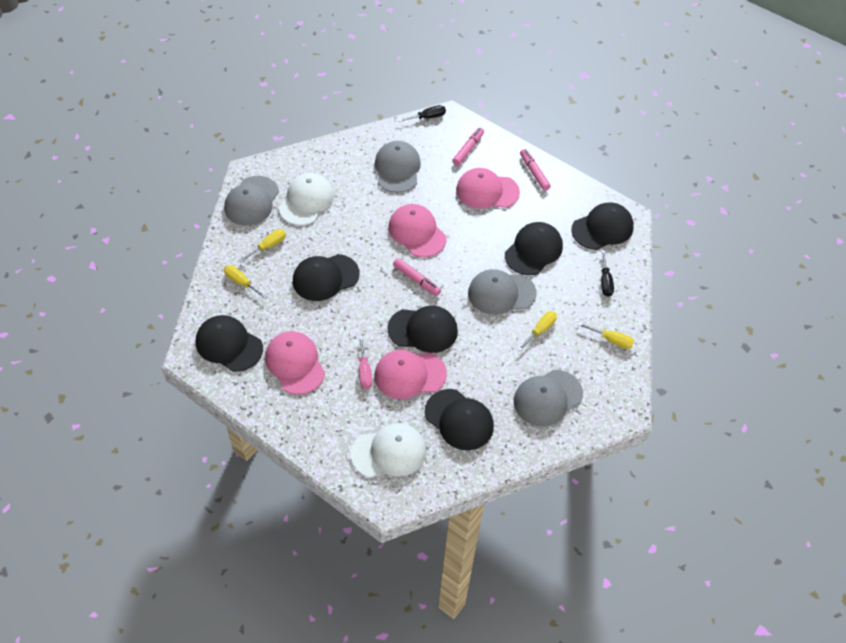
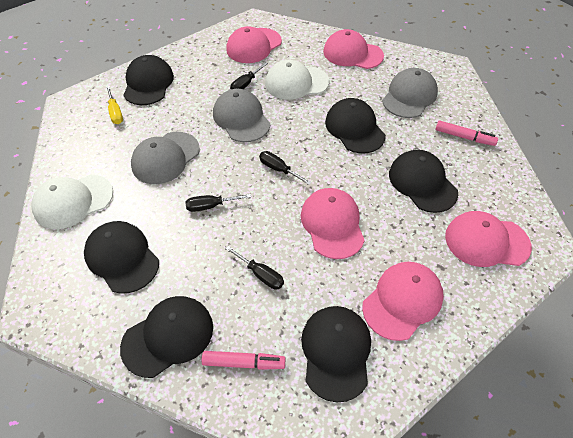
black screwdriver: 2 -> 4
grey cap: 4 -> 3
pink cap: 4 -> 5
pink marker: 3 -> 2
pink screwdriver: 1 -> 0
yellow screwdriver: 4 -> 1

